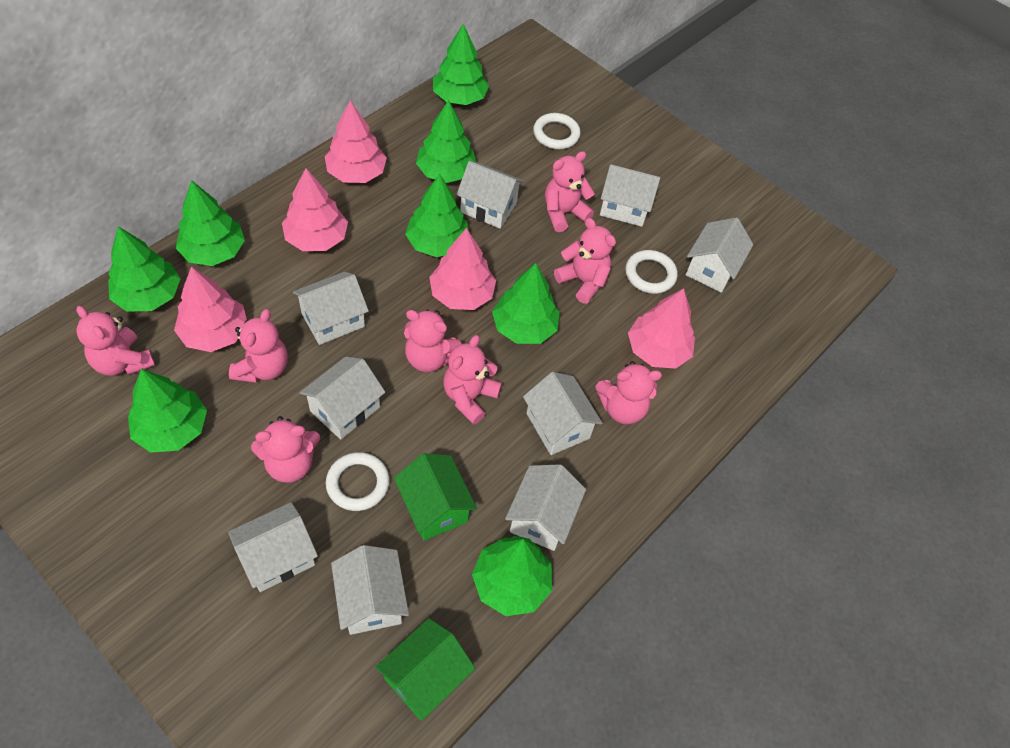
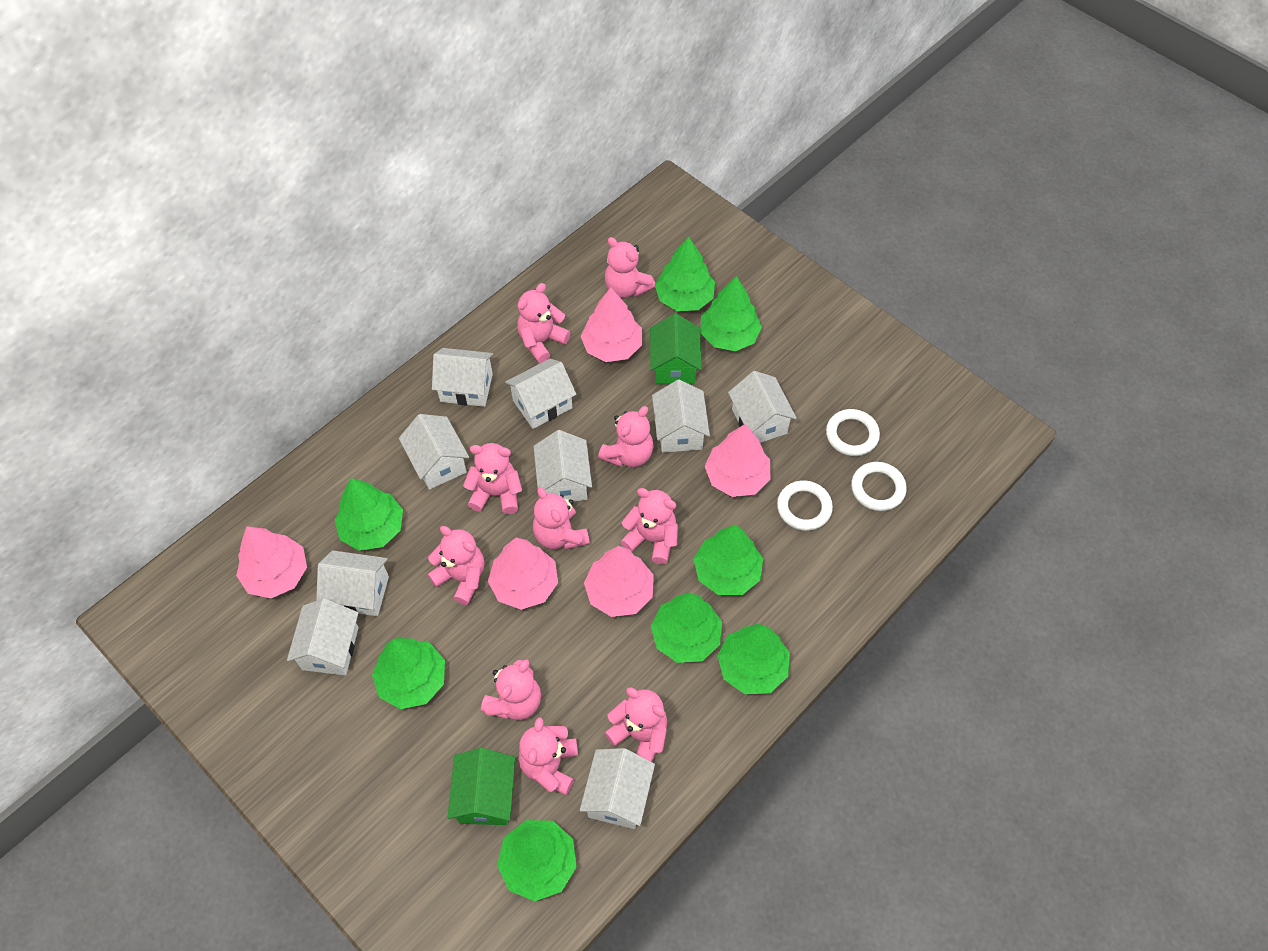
pink teddy bear: 8 -> 10

